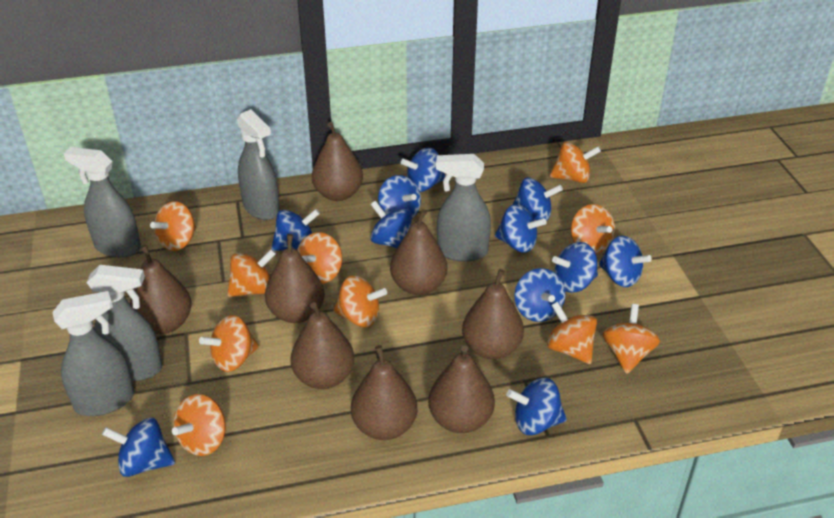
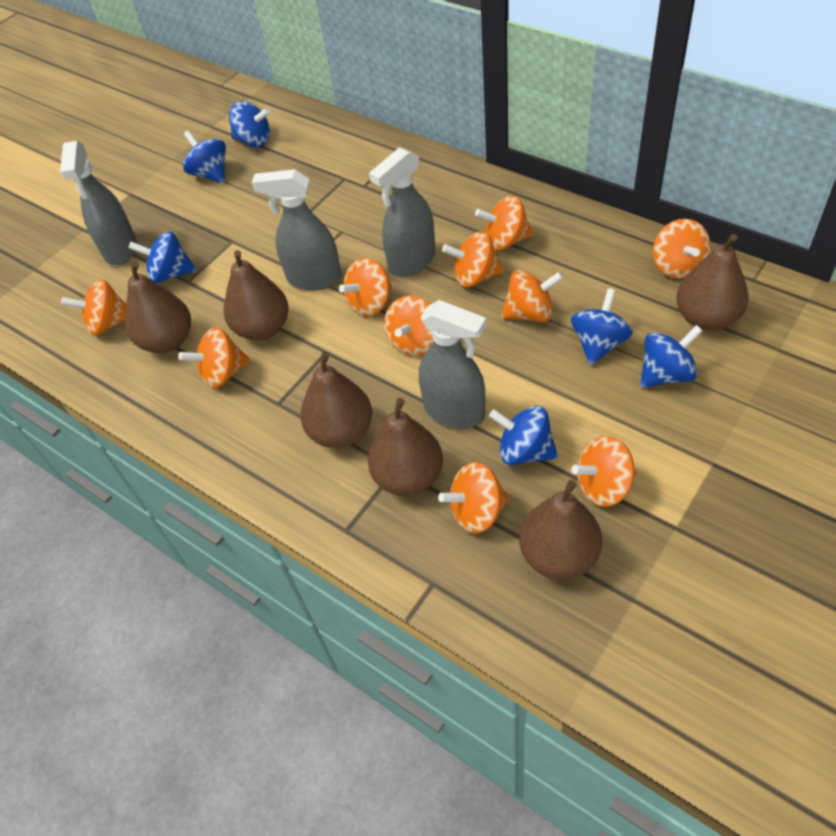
blue spinning top: 11 -> 6
brown pear: 8 -> 6
grey spray bottle: 5 -> 4

